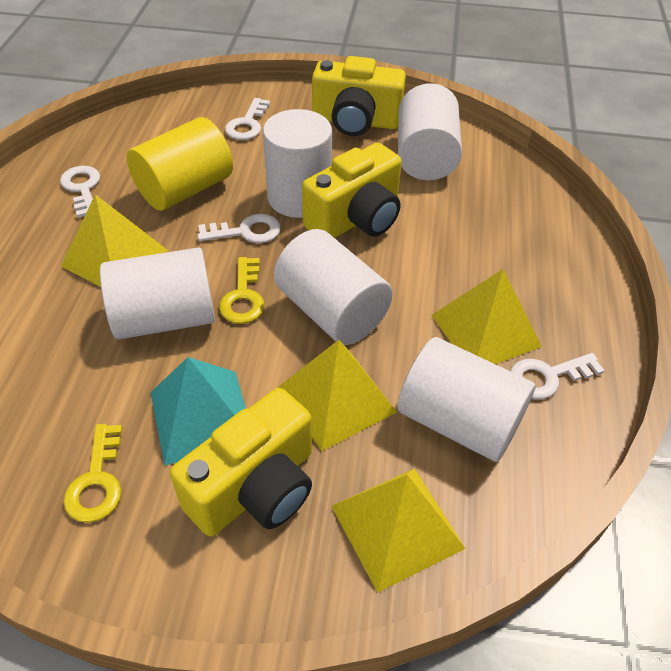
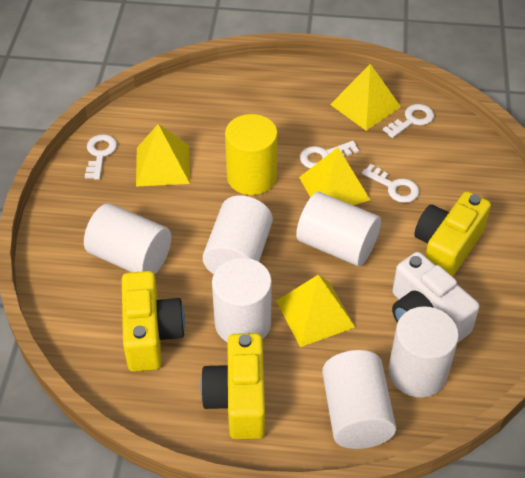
turquoise pyramid: 1 -> 0
white camera: 0 -> 1
white cylinder: 5 -> 6
yellow key: 2 -> 0

